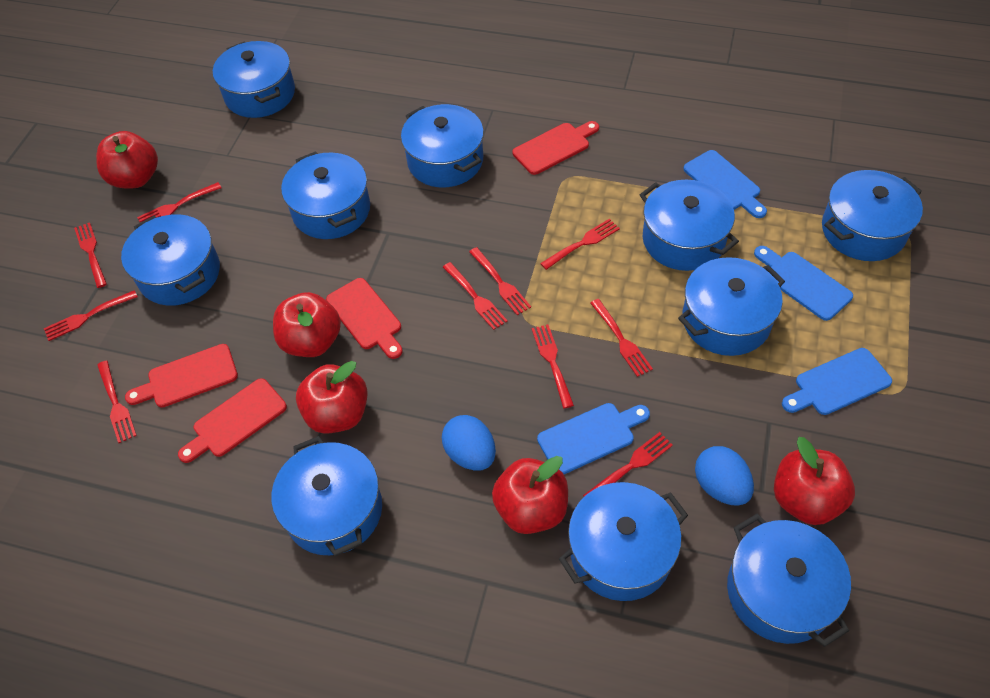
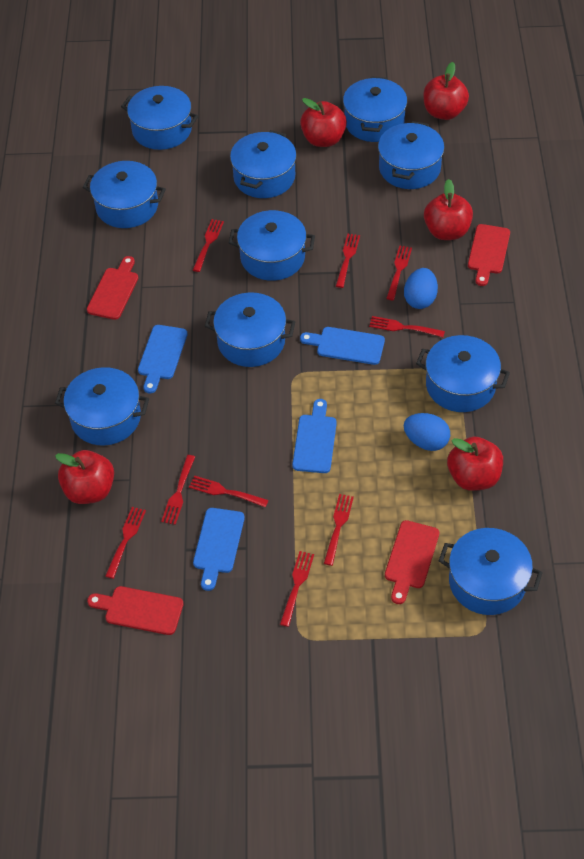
red fork: 10 -> 9

